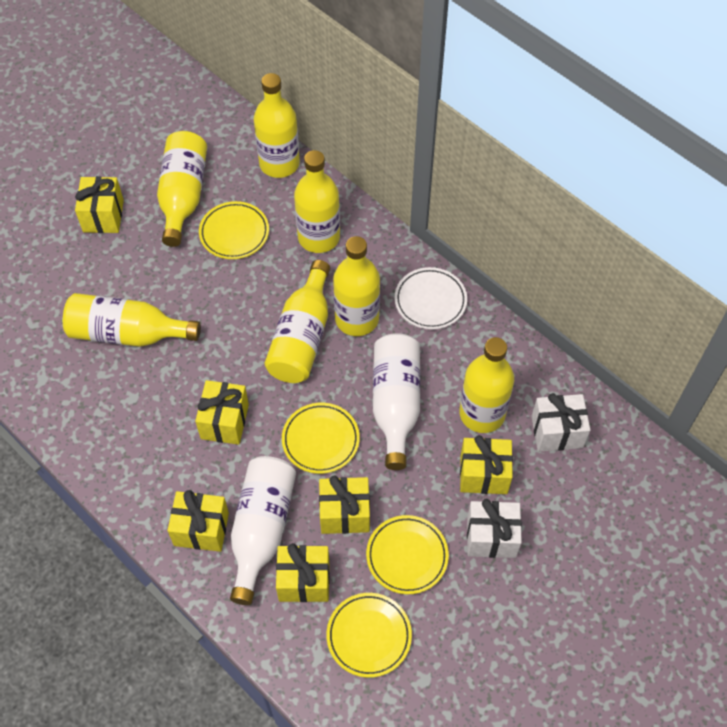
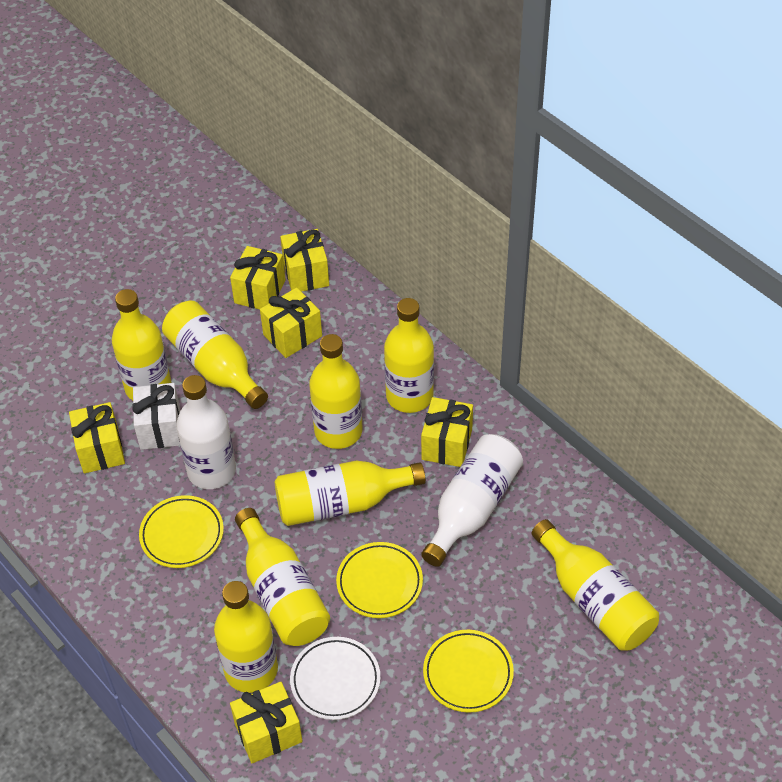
white gift: 2 -> 1
yellow bottle: 7 -> 8
yellow plate: 4 -> 3

